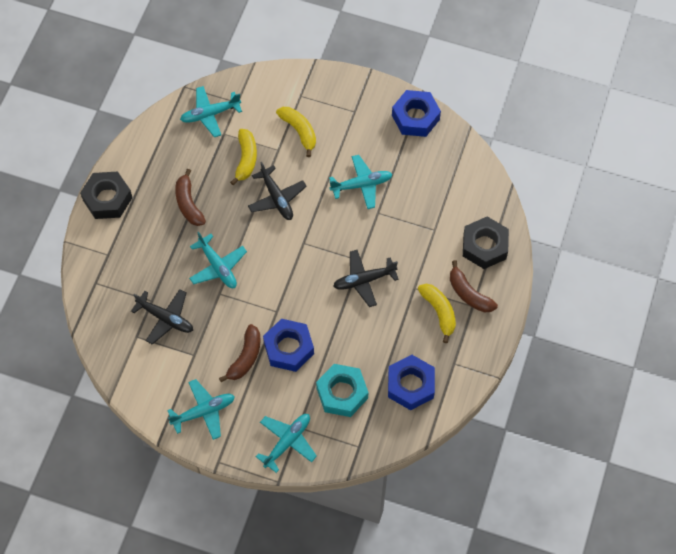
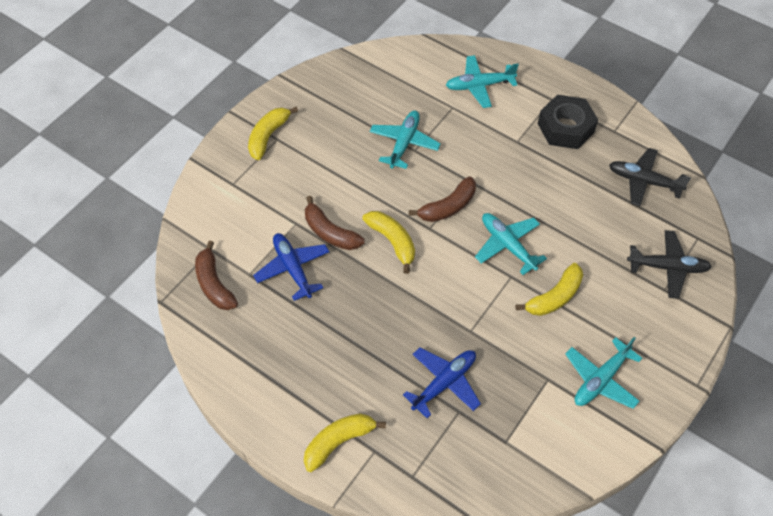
black nut: 2 -> 1
black plane: 3 -> 2
blue nut: 3 -> 0
blue plane: 0 -> 2
turquoise nut: 1 -> 0
turquoise plane: 5 -> 4
yellow banana: 3 -> 4

